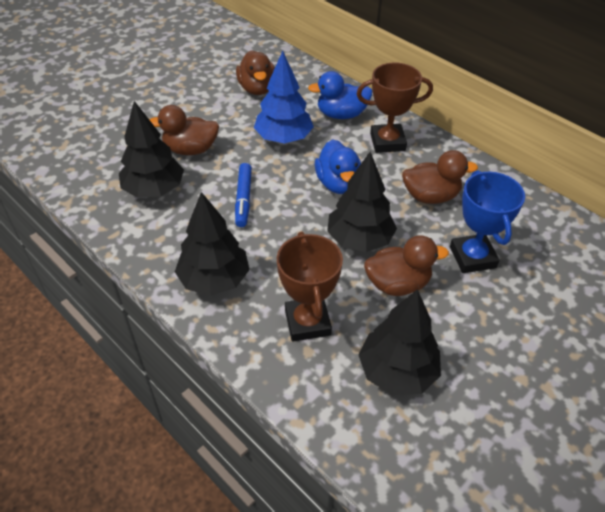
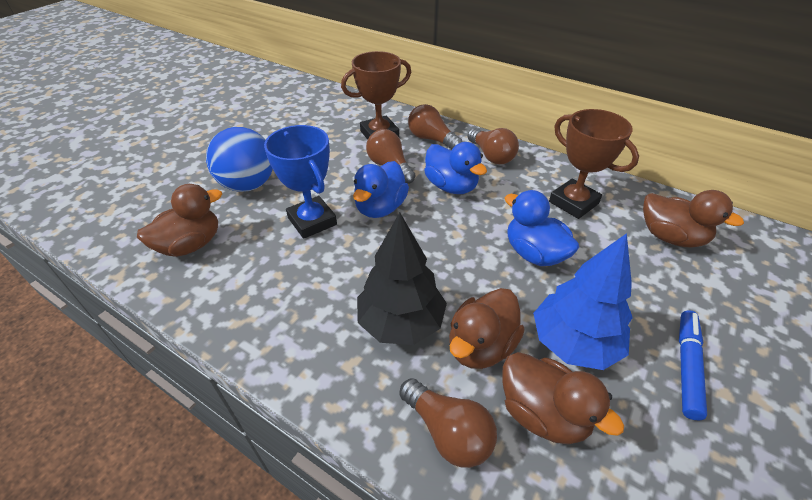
black tree: 4 -> 1
blue ball: 0 -> 1
blue duck: 2 -> 3
brown light bulb: 0 -> 4

